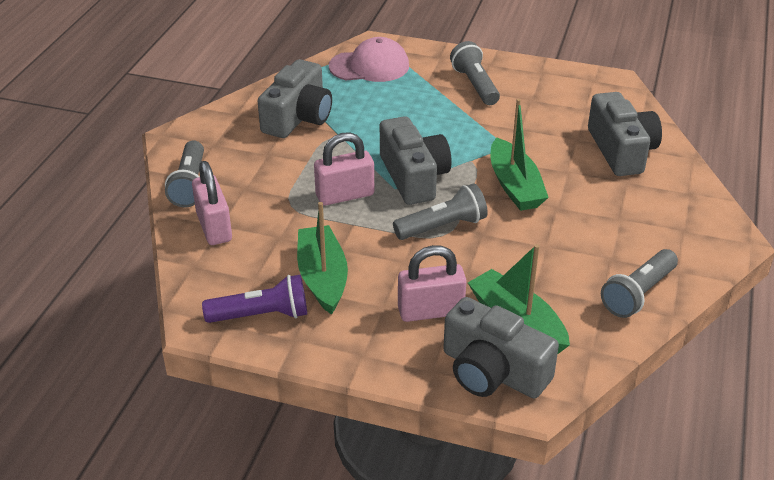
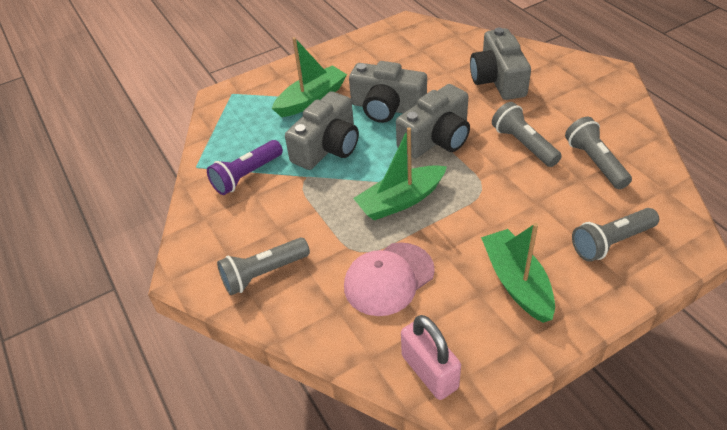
pink padlock: 3 -> 1

